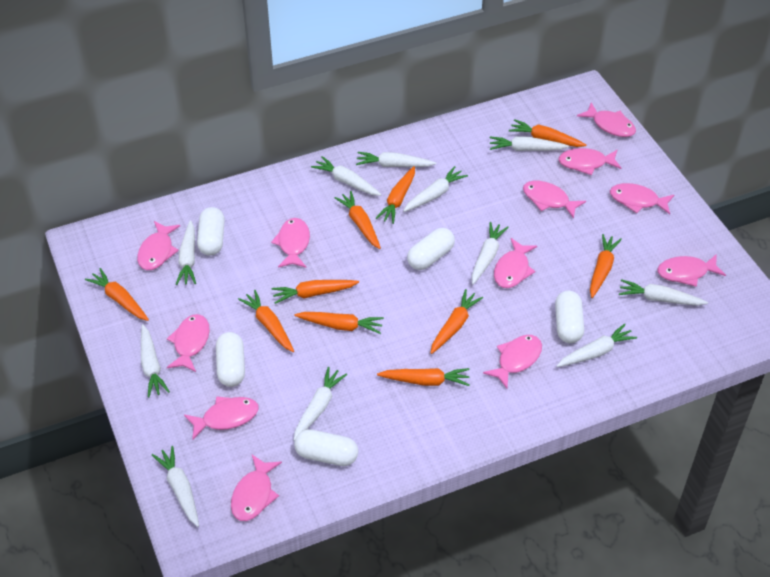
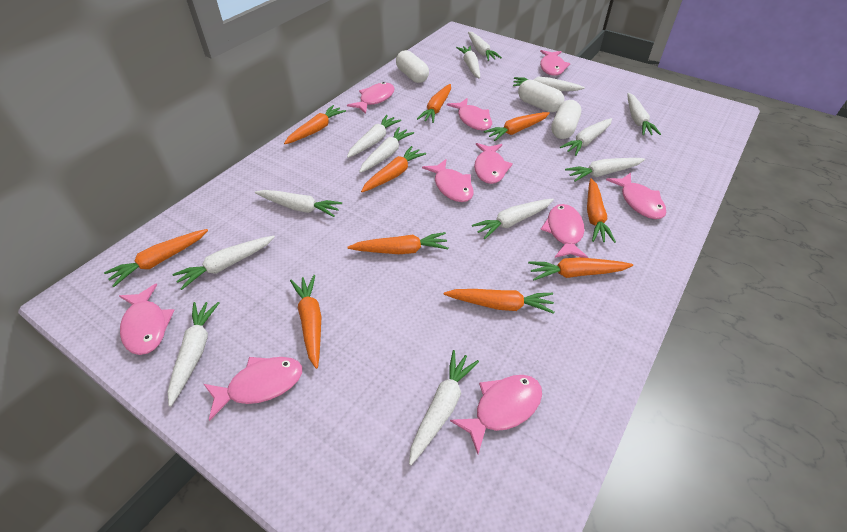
pink fish: 12 -> 10
white capsule: 5 -> 3
white carrot: 11 -> 13

